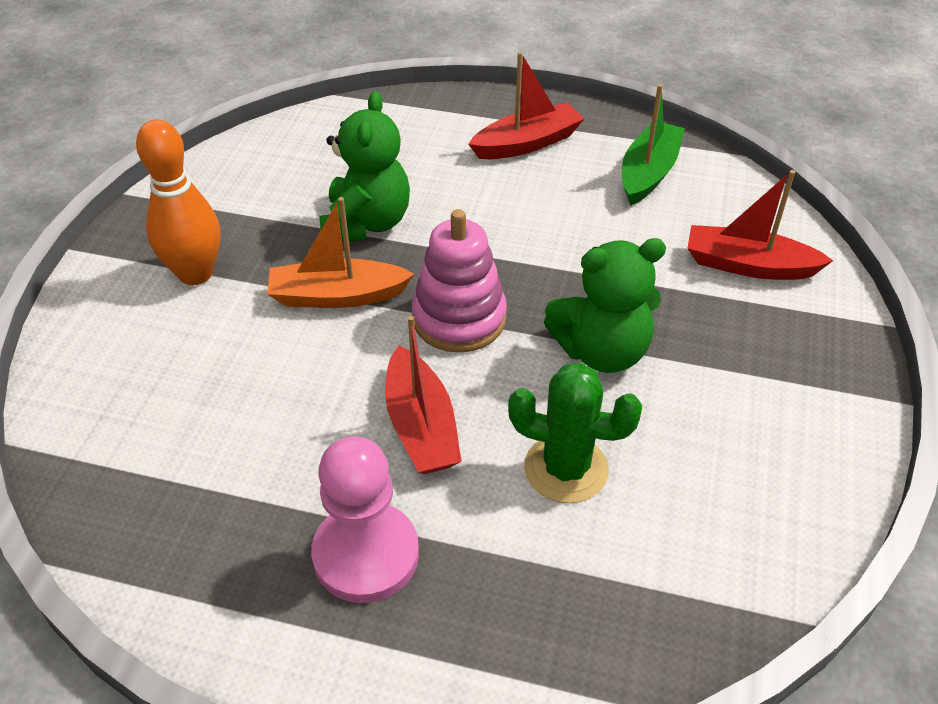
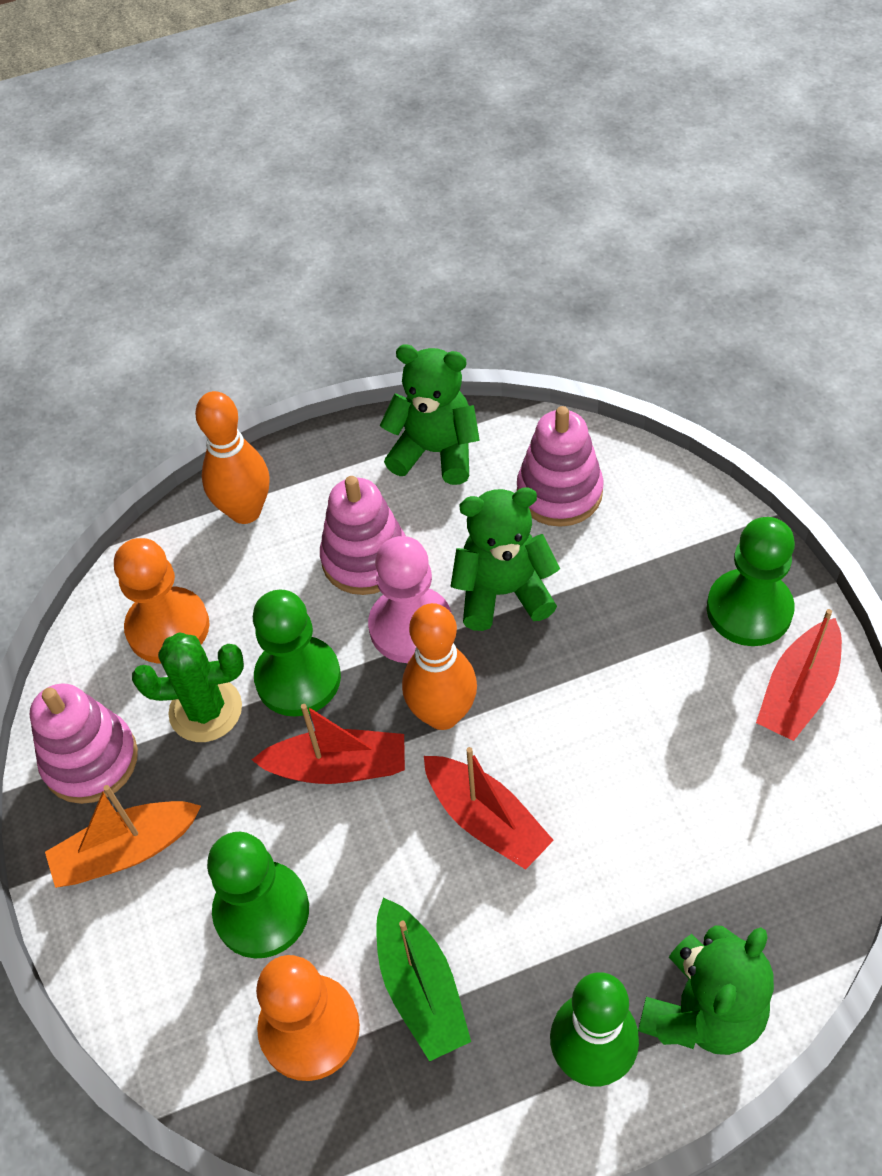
green bowling pin: 0 -> 1
green pawn: 0 -> 3
green teddy bear: 2 -> 3
orange bowling pin: 1 -> 2
orange pawn: 0 -> 2
pink stacking toy: 1 -> 3

